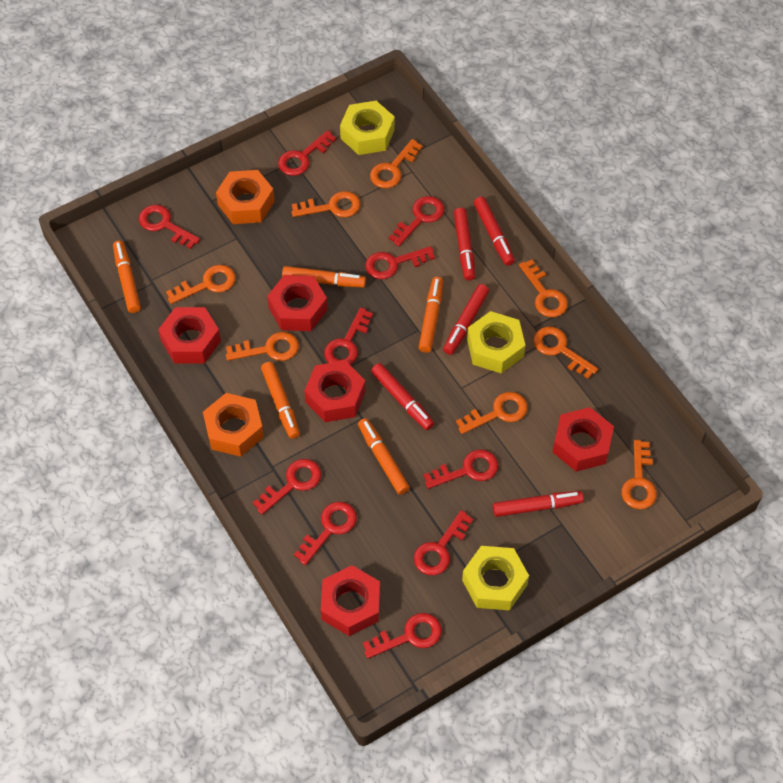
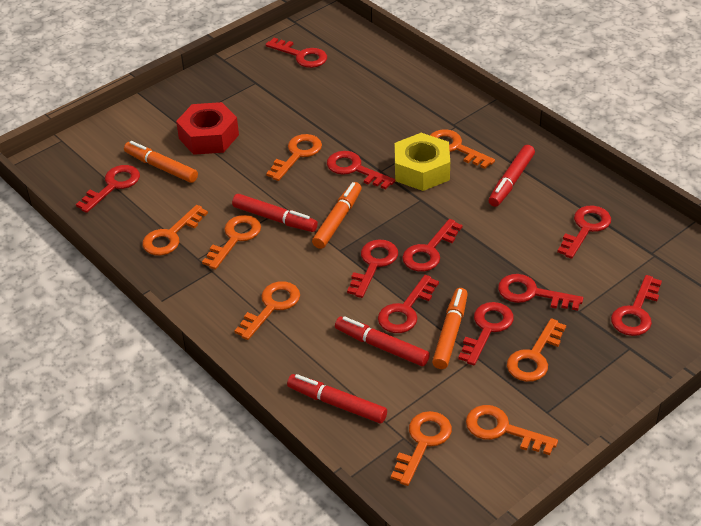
orange marker: 5 -> 3
orange nut: 2 -> 0
red marker: 5 -> 4
red nut: 5 -> 1
yellow nut: 3 -> 1

